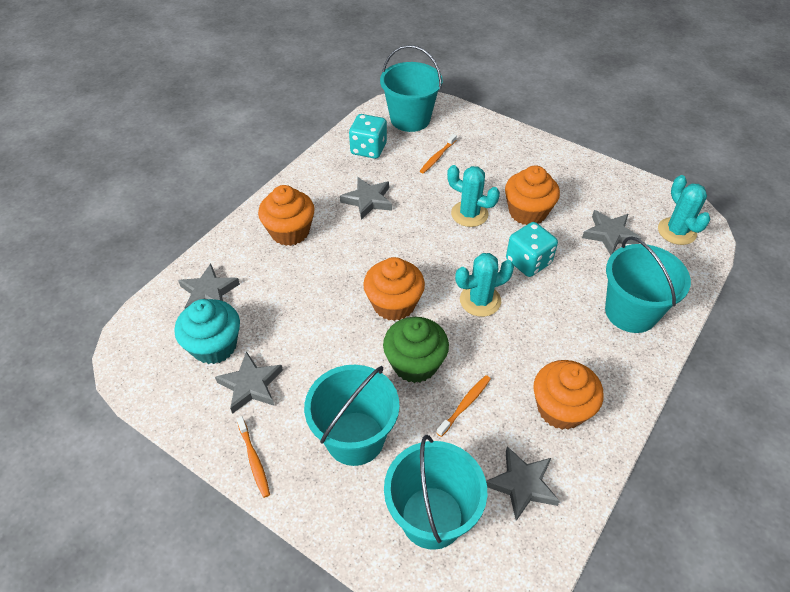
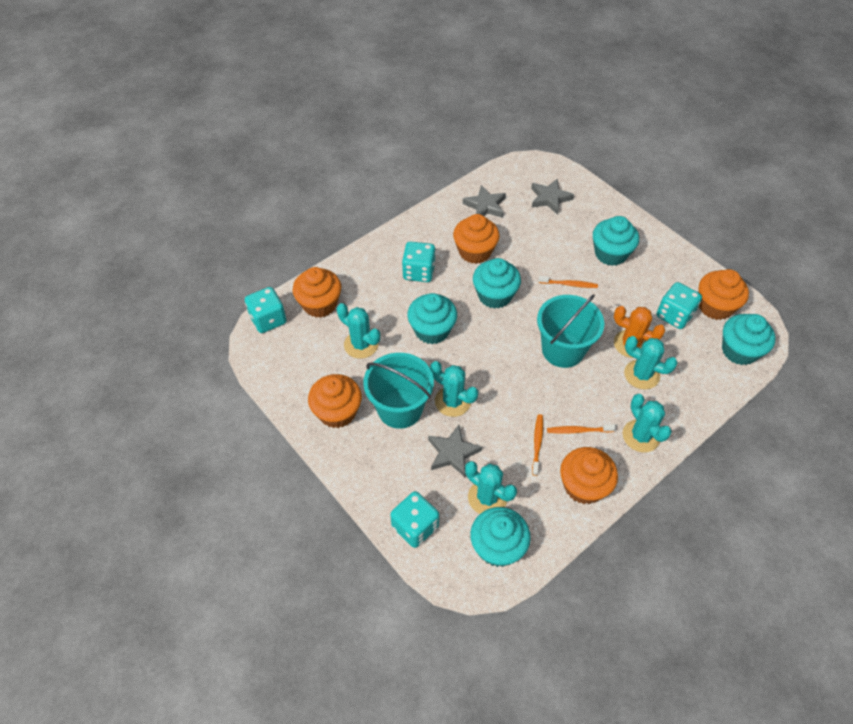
green cupcake: 1 -> 0
grey star: 5 -> 3
orange cactus: 0 -> 1
orange cupcake: 4 -> 5
turquoise bucket: 4 -> 2
turquoise cactus: 3 -> 5
turquoise cupcake: 1 -> 5
turquoise dice: 2 -> 4

